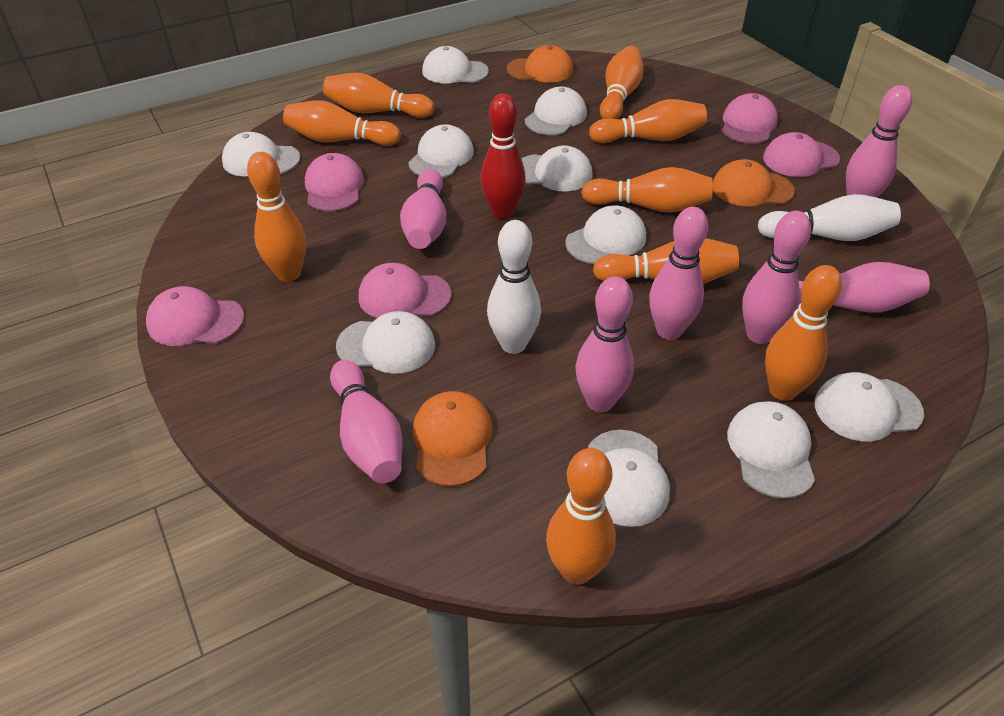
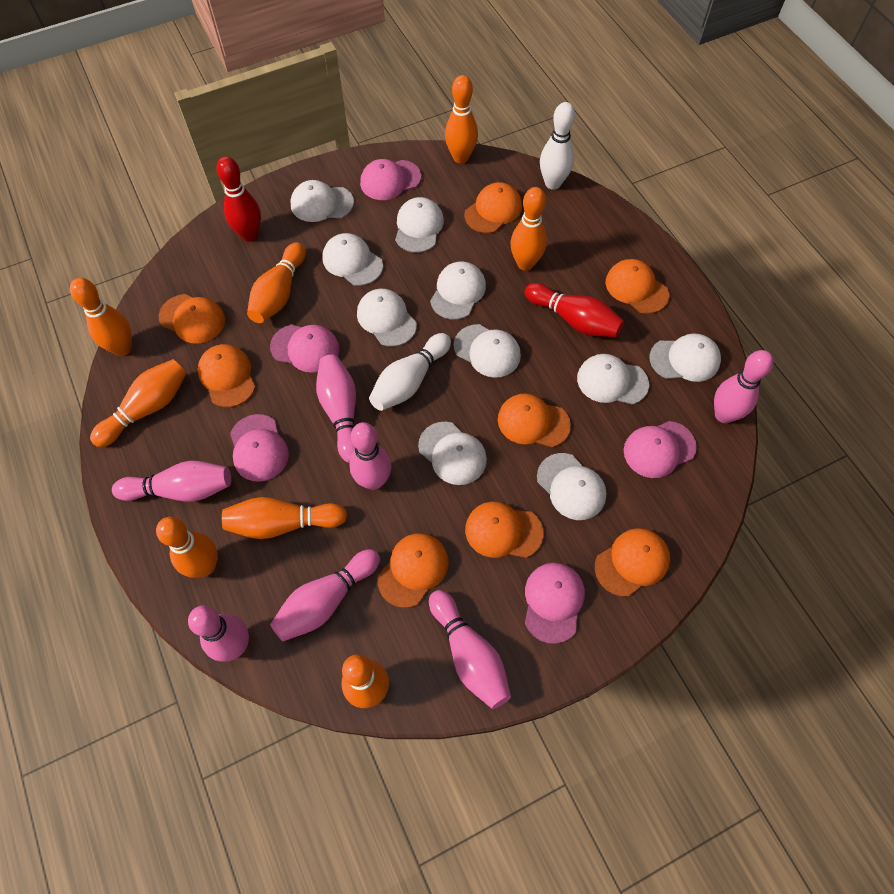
orange bowling pin: 9 -> 8
orange cap: 3 -> 8
red bowling pin: 1 -> 2

